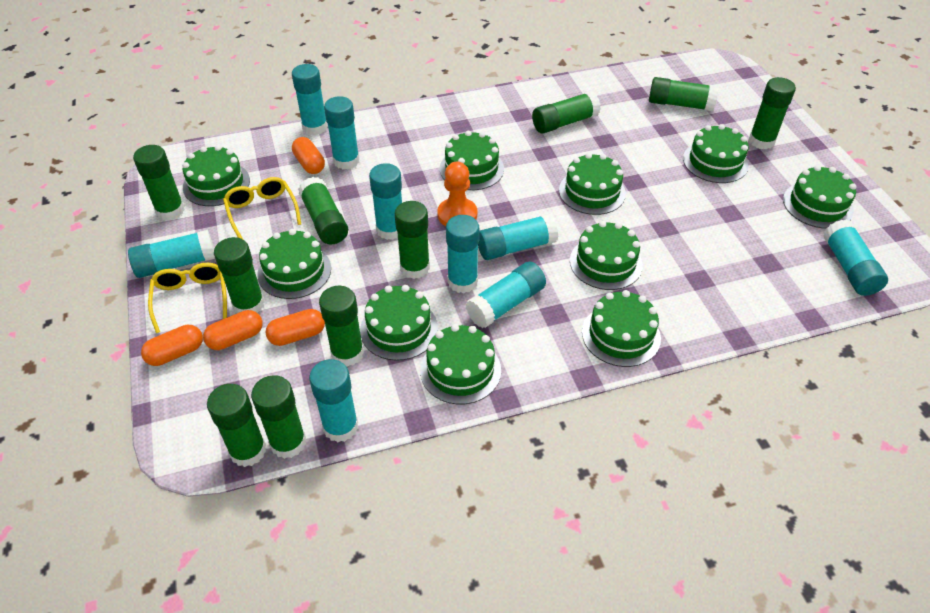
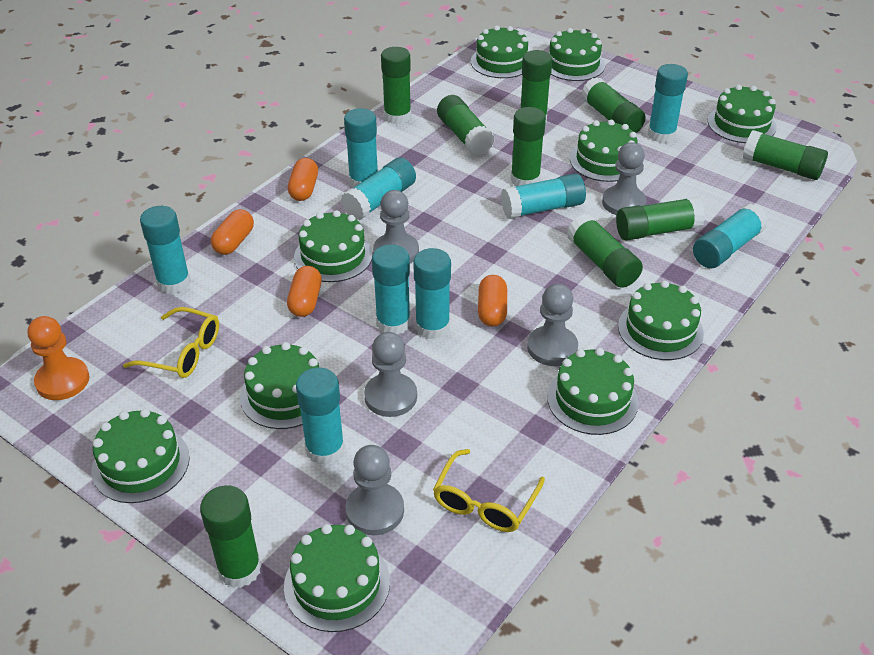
green glue stick: 10 -> 9
grey pawn: 0 -> 5

